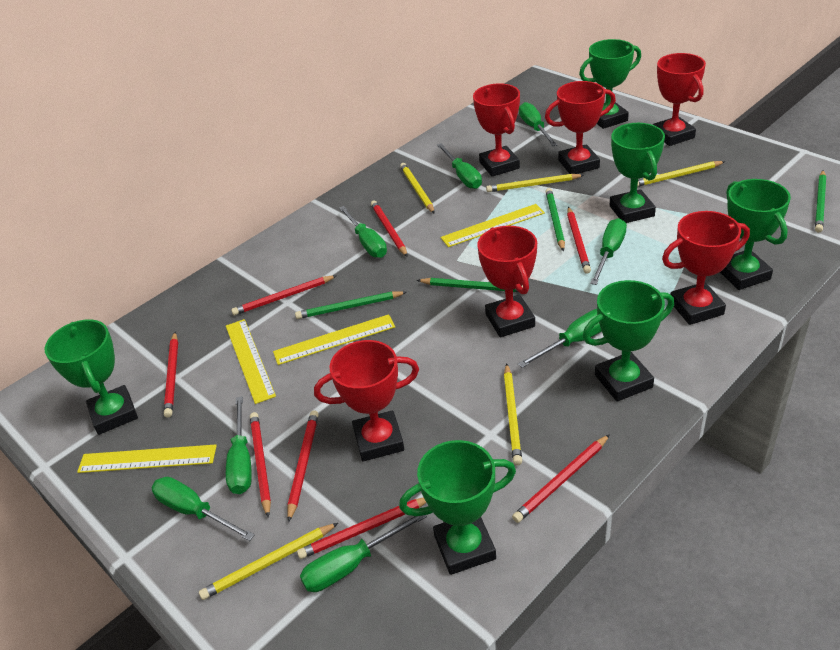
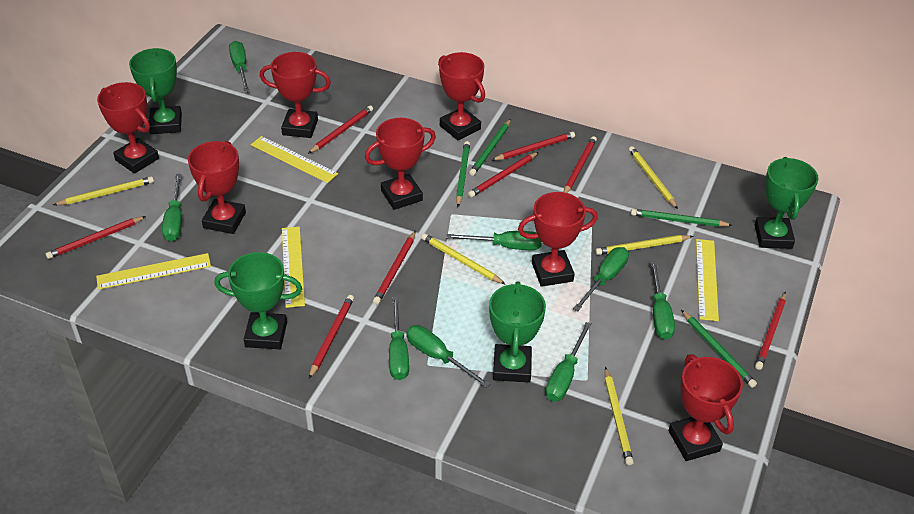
green trophy: 6 -> 4
red trophy: 6 -> 7

